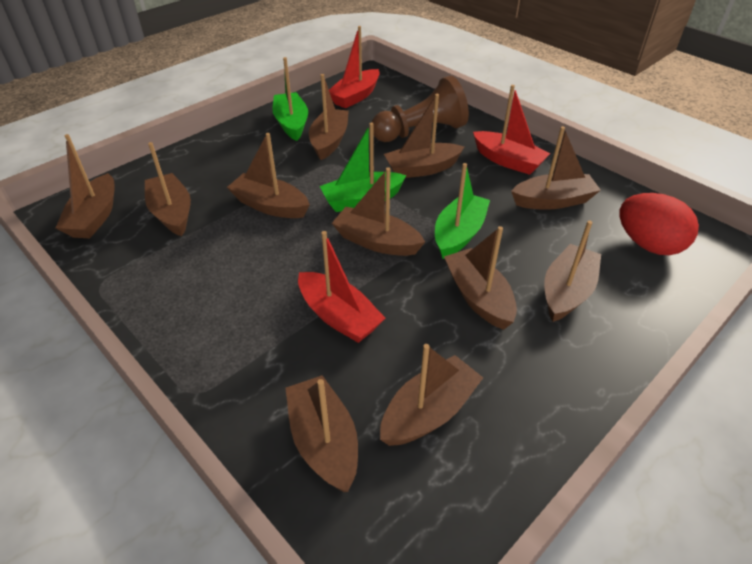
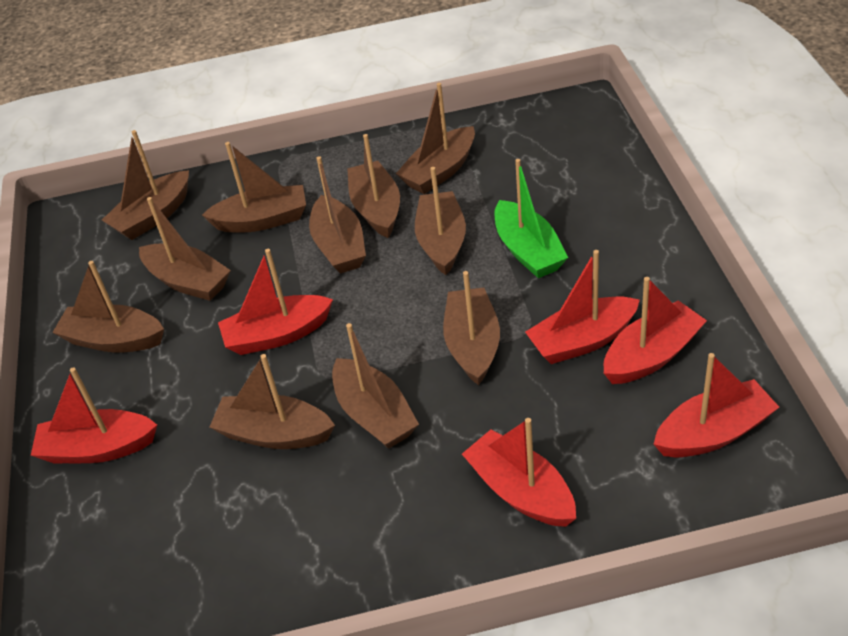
brown pawn: 1 -> 0
green boat: 3 -> 1
red boat: 3 -> 6
red egg: 1 -> 0

